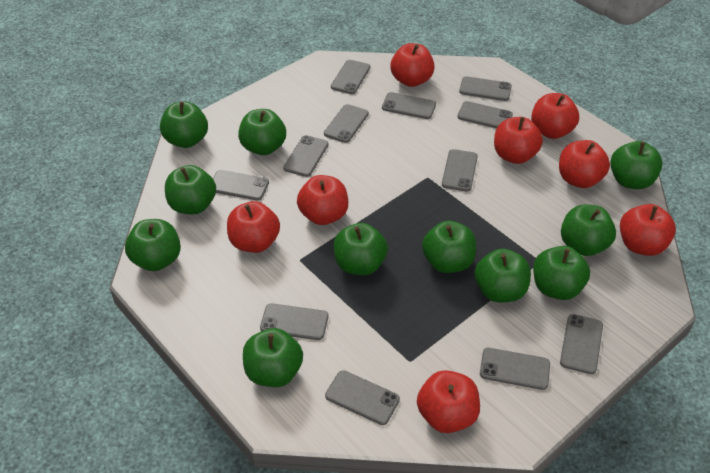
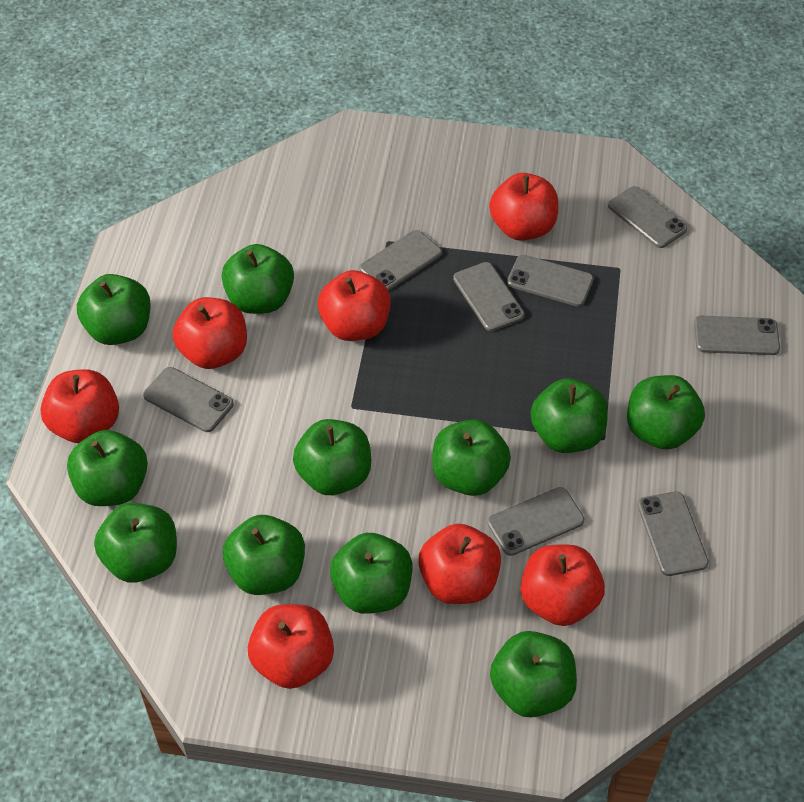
grey phone: 12 -> 8
red apple: 8 -> 7

